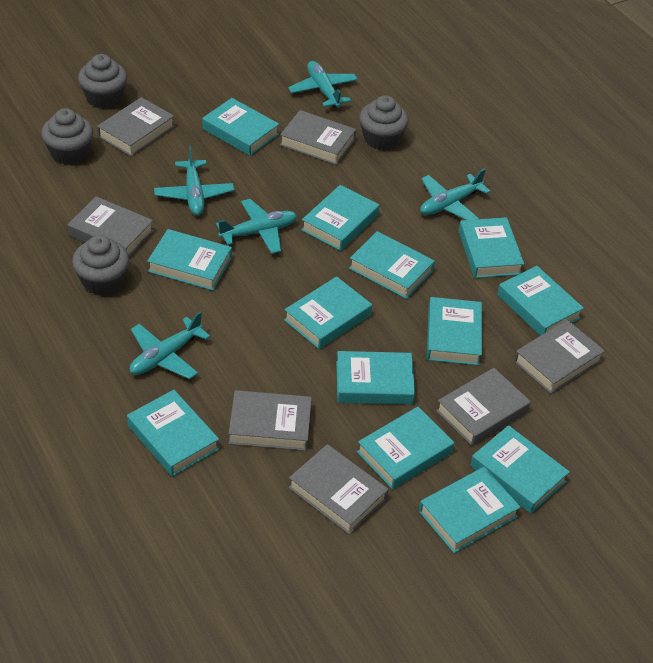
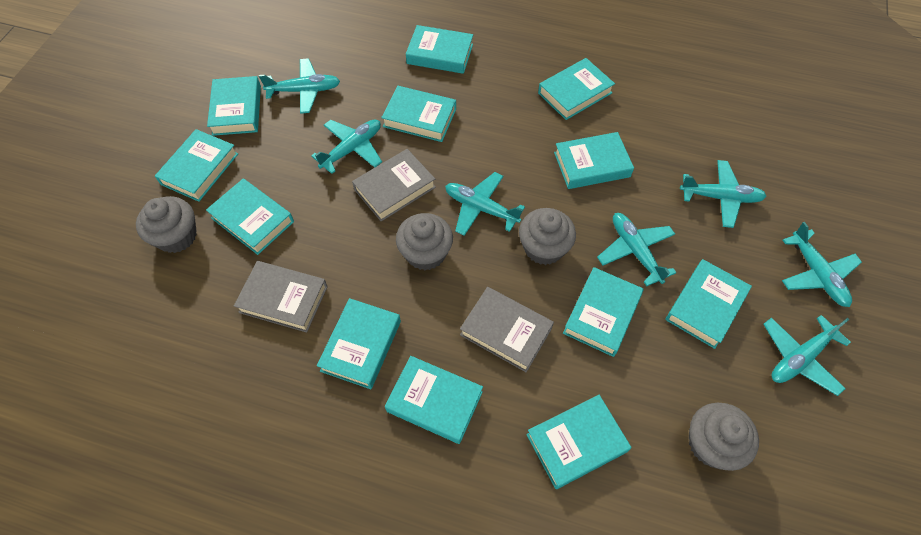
grey book: 7 -> 3
turquoise book: 13 -> 12
turquoise plane: 5 -> 7

